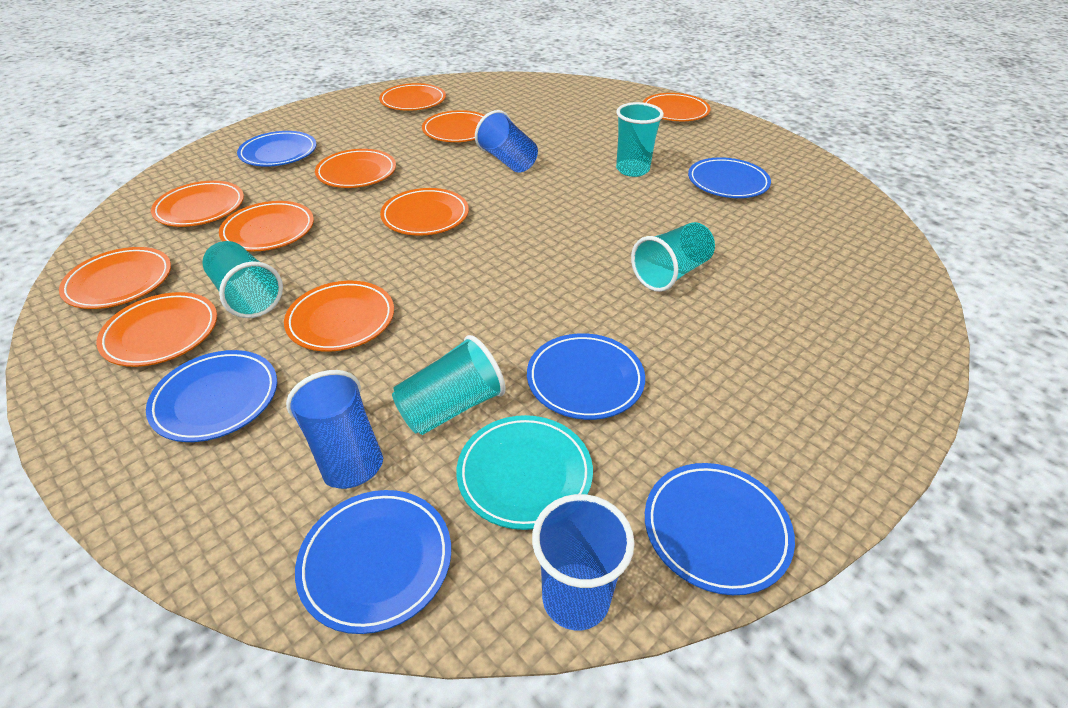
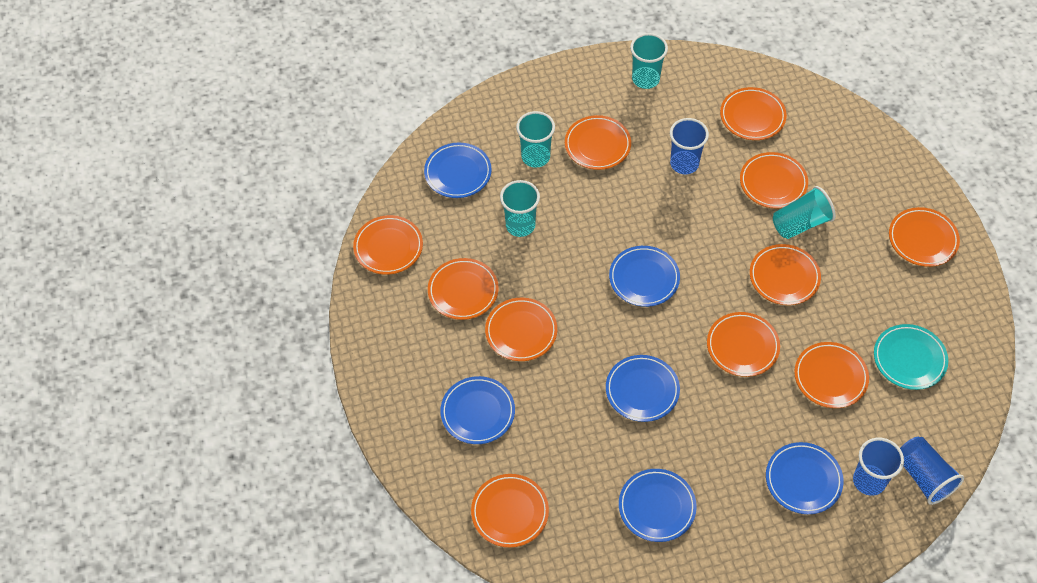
orange plate: 10 -> 11

